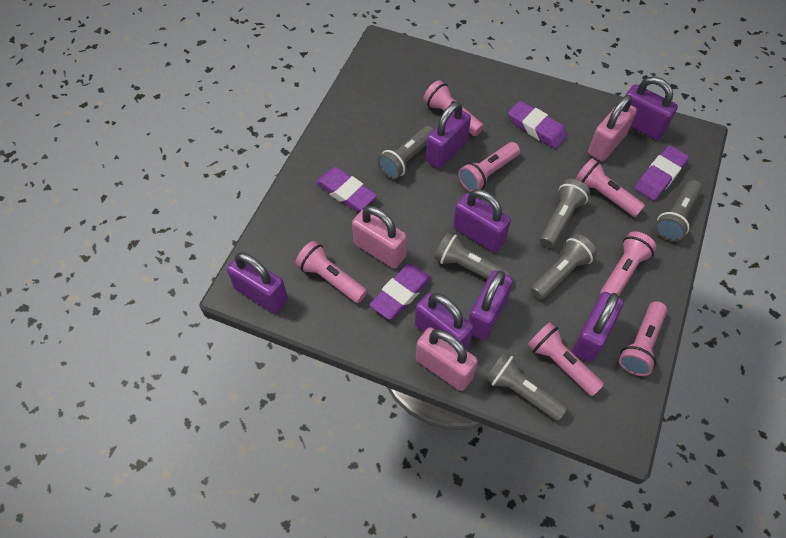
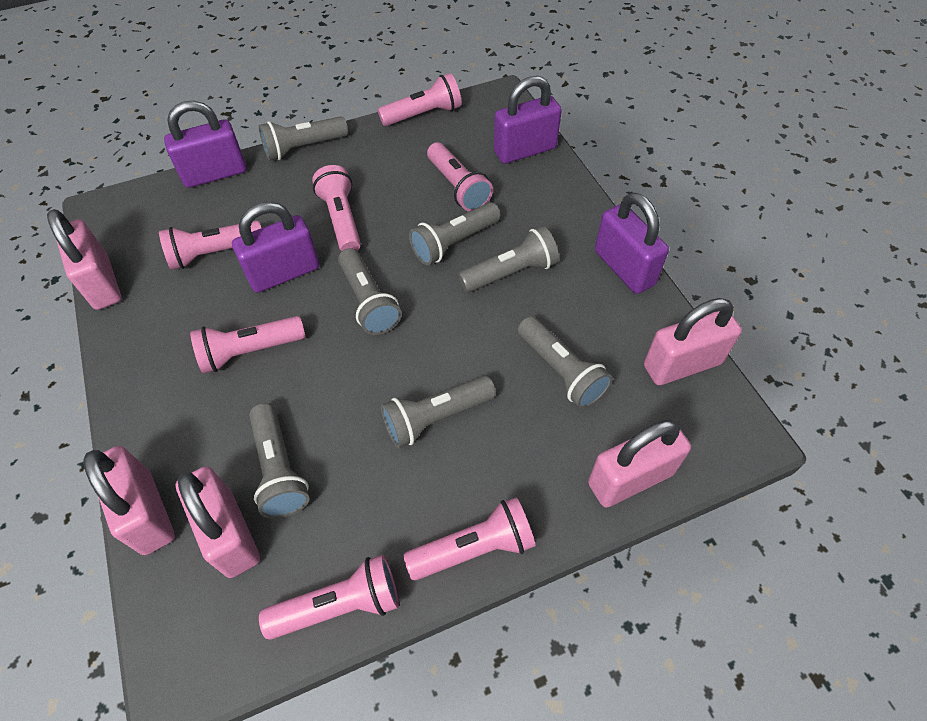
grey flashlight: 6 -> 7
pink padlock: 3 -> 5
purple eraser: 4 -> 0
purple padlock: 7 -> 4

